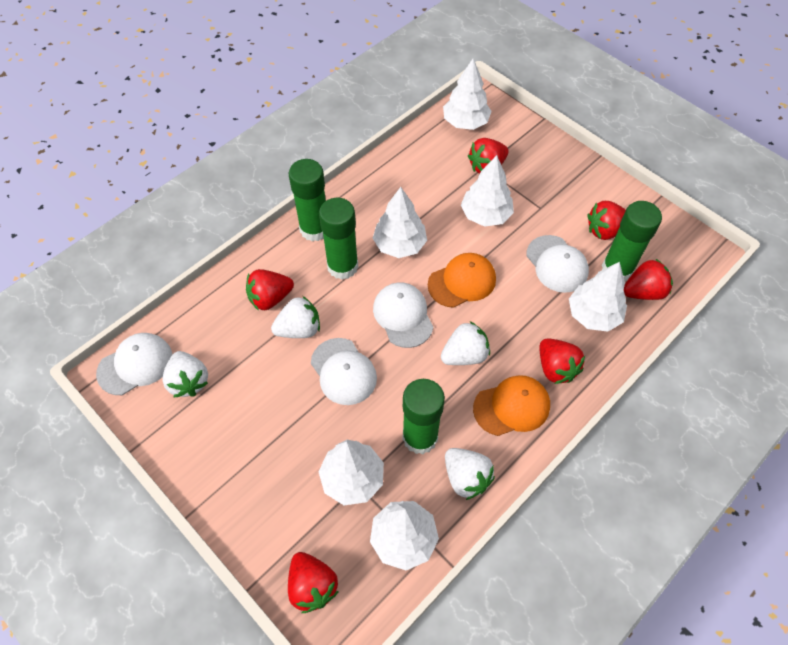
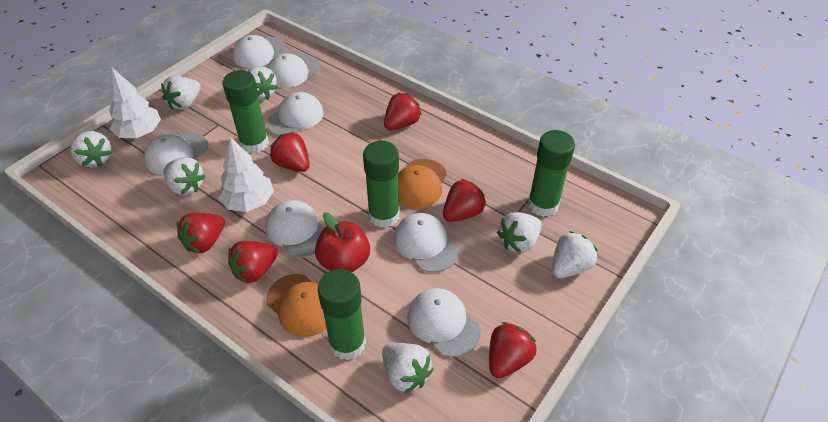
red apple: 0 -> 1
white cap: 4 -> 7
white strawberry: 4 -> 7
white tree: 6 -> 2

